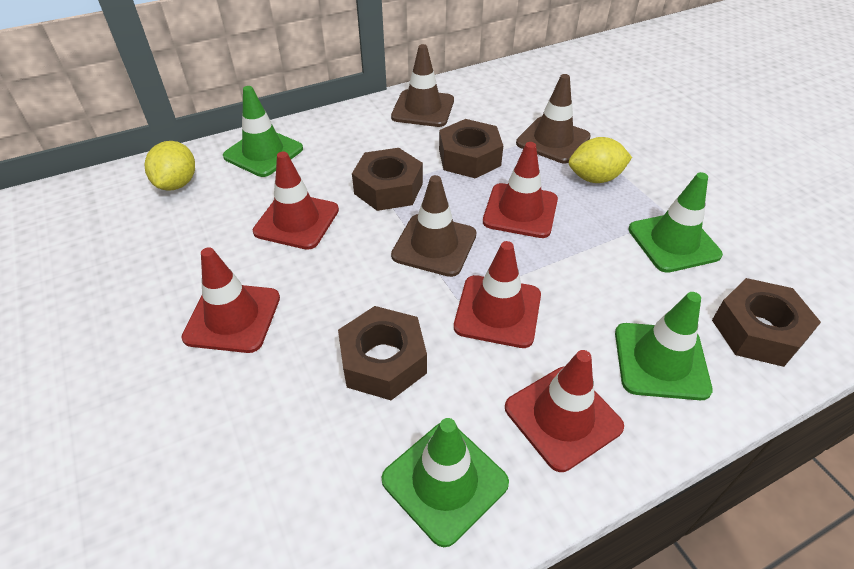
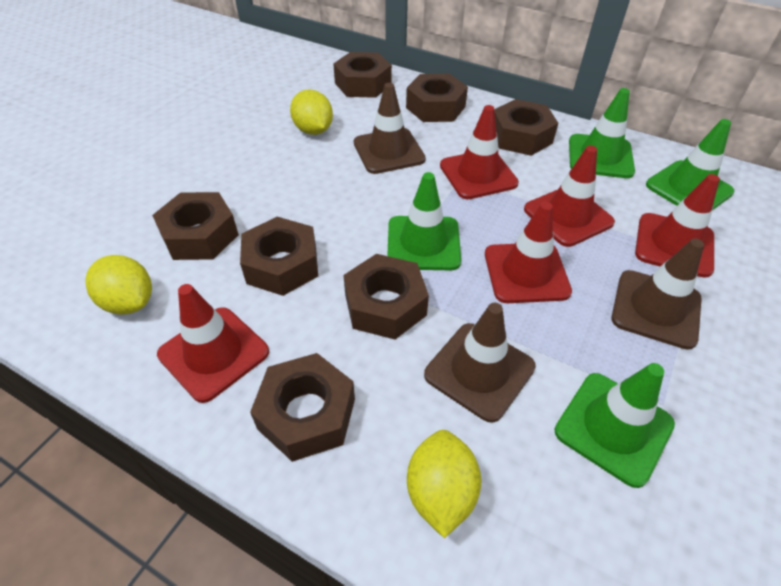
brown nut: 4 -> 7
yellow lemon: 2 -> 3

